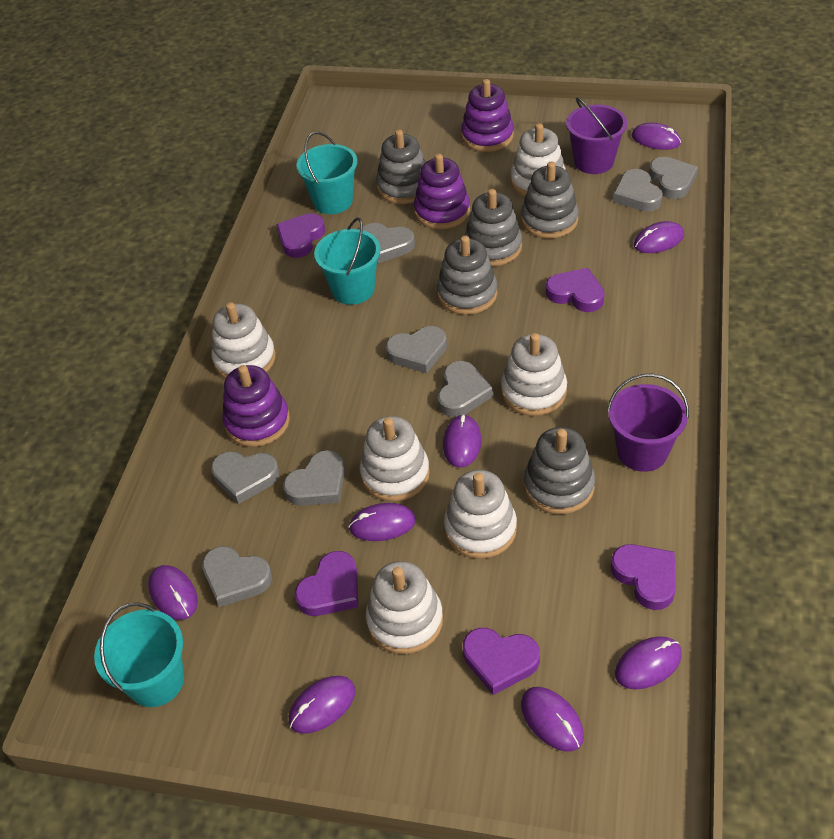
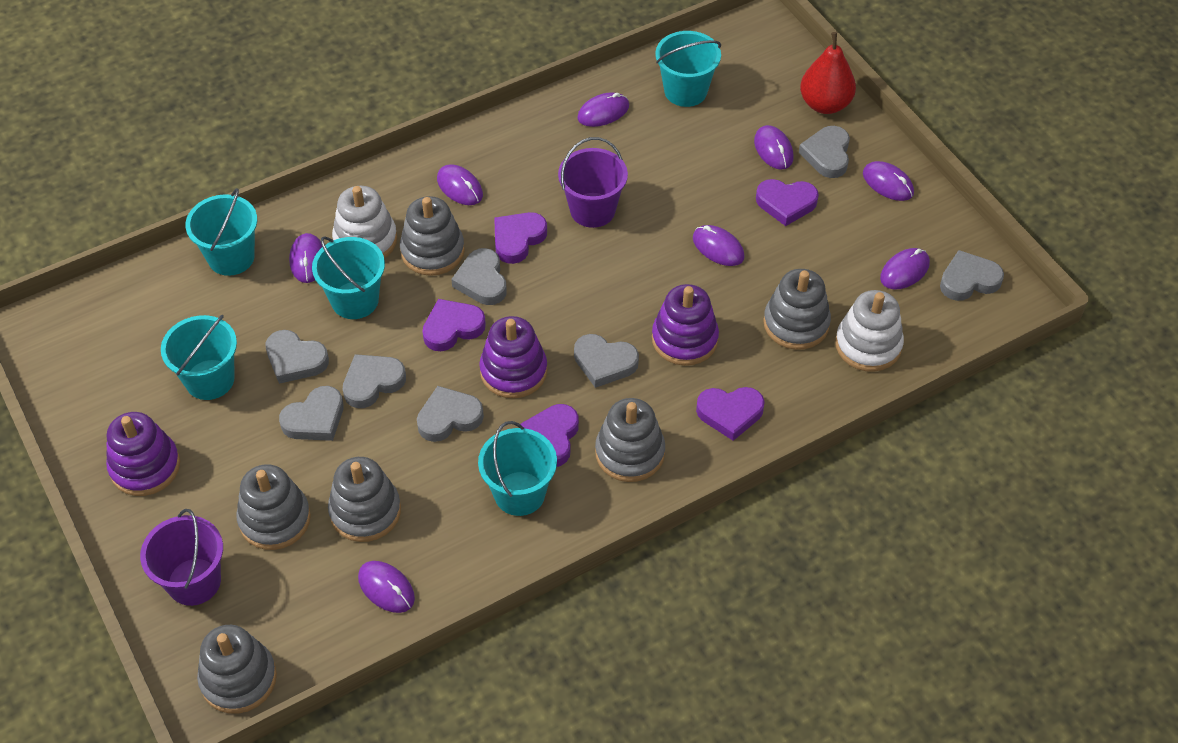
grey stacking toy: 5 -> 6
red pear: 0 -> 1
turquoise bucket: 3 -> 5
white stacking toy: 6 -> 2

